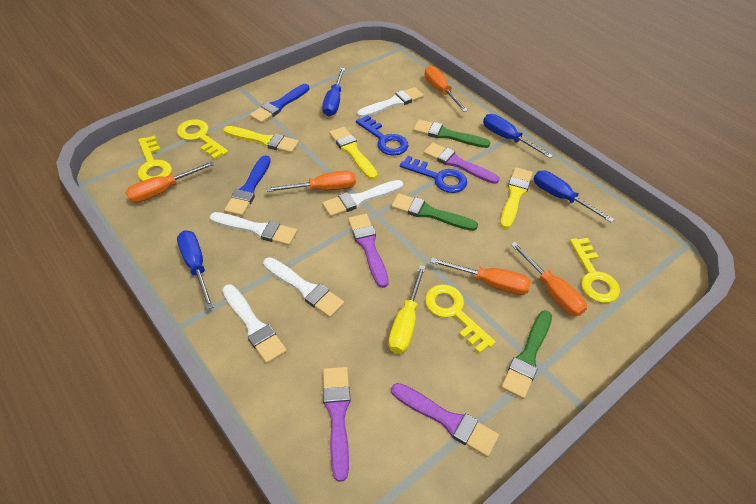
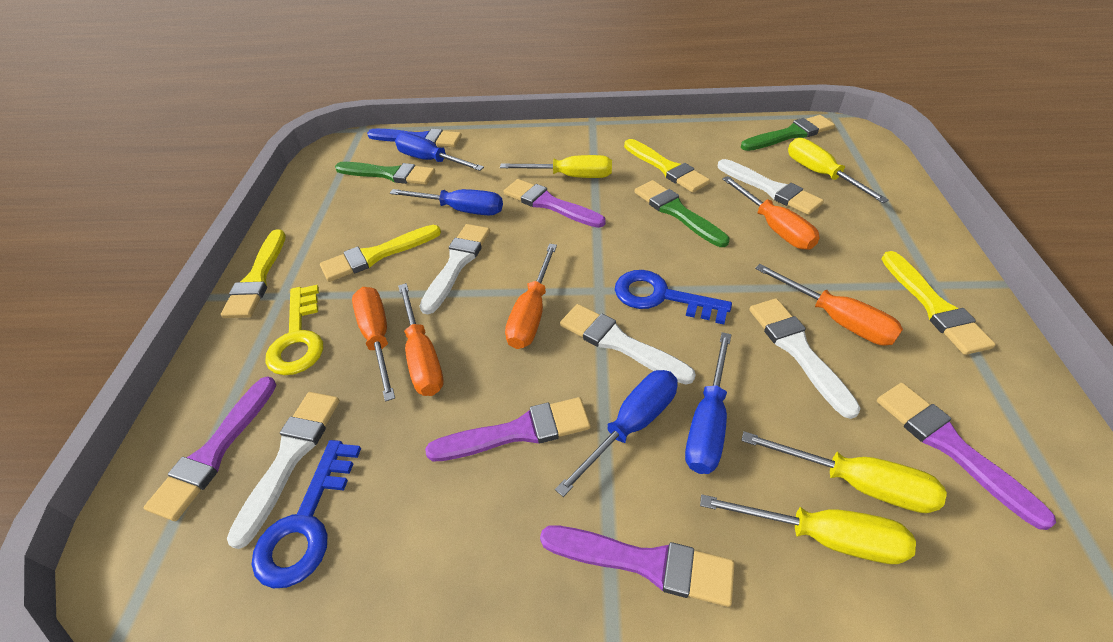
blue brush: 2 -> 1
purple brush: 4 -> 5
yellow brush: 3 -> 4
yellow key: 4 -> 1
yellow screwdriver: 1 -> 4

